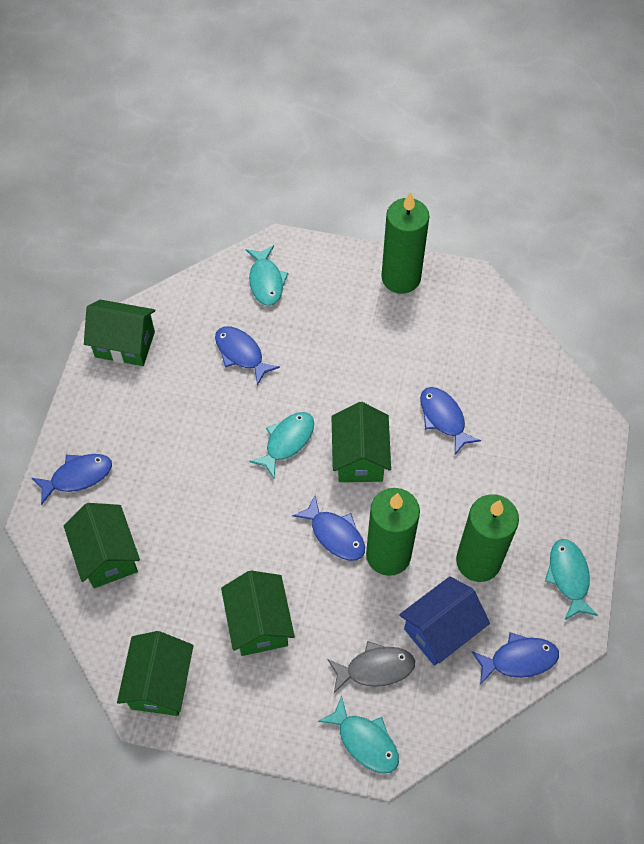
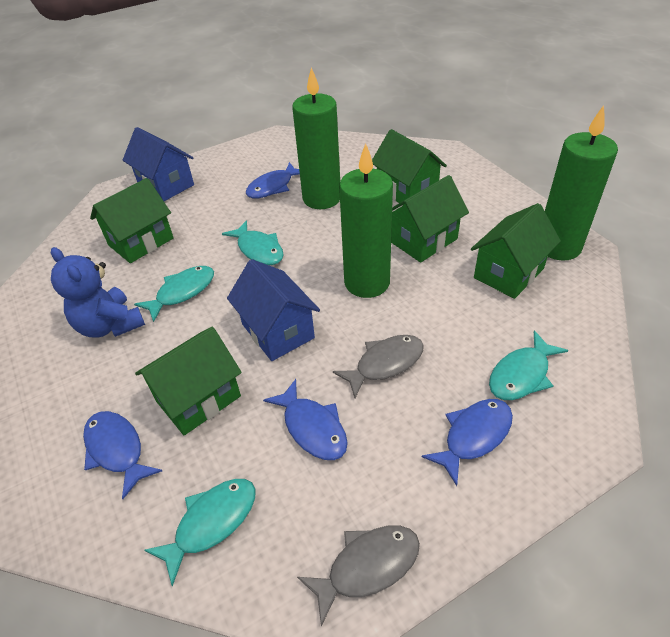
blue fish: 5 -> 4
blue house: 1 -> 2
blue teddy bear: 0 -> 1
grey fish: 1 -> 2

